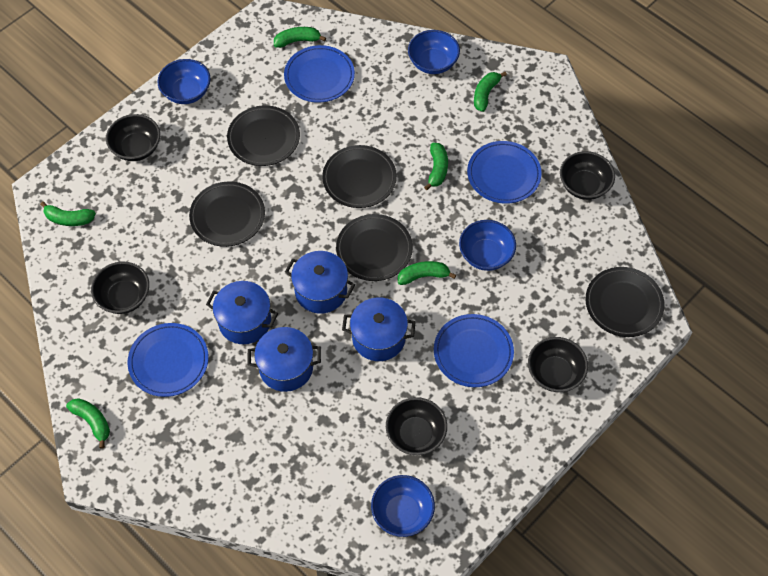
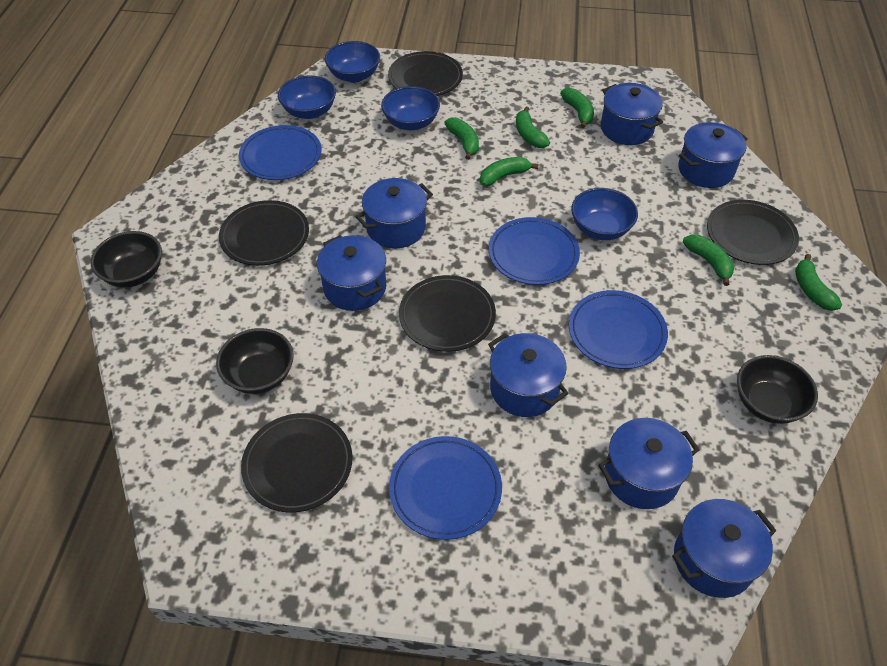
black bowl: 5 -> 3
blue pot: 4 -> 7

